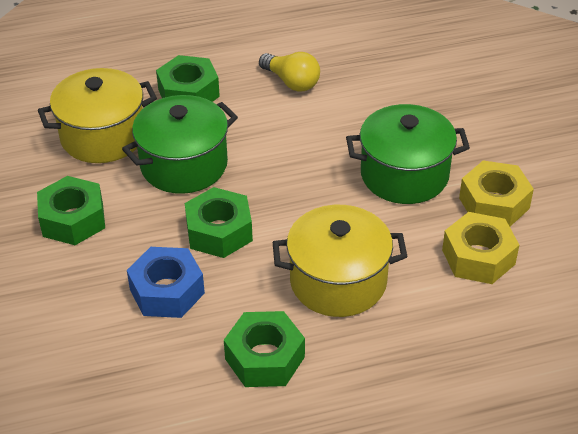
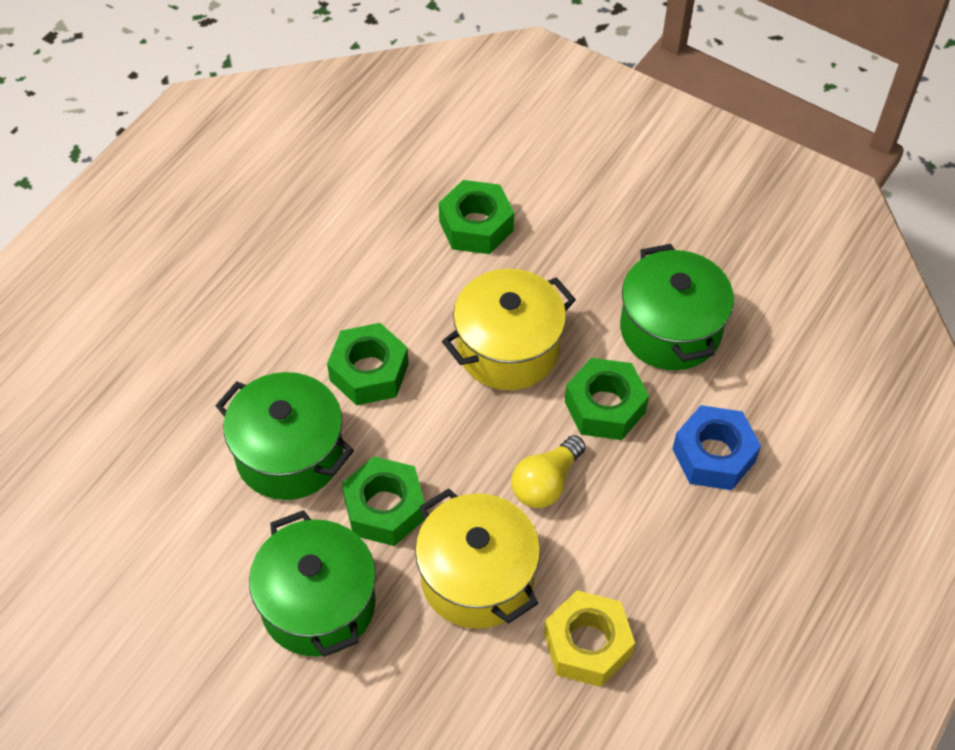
green pot: 2 -> 3
yellow nut: 2 -> 1

